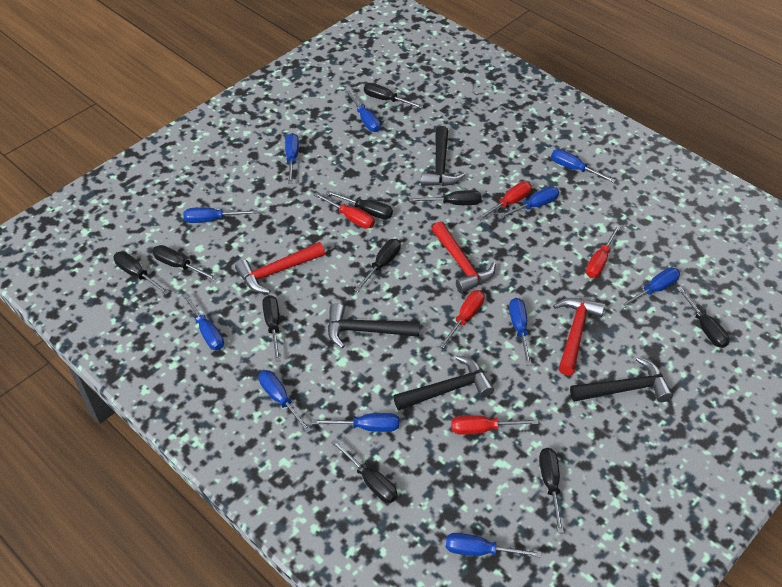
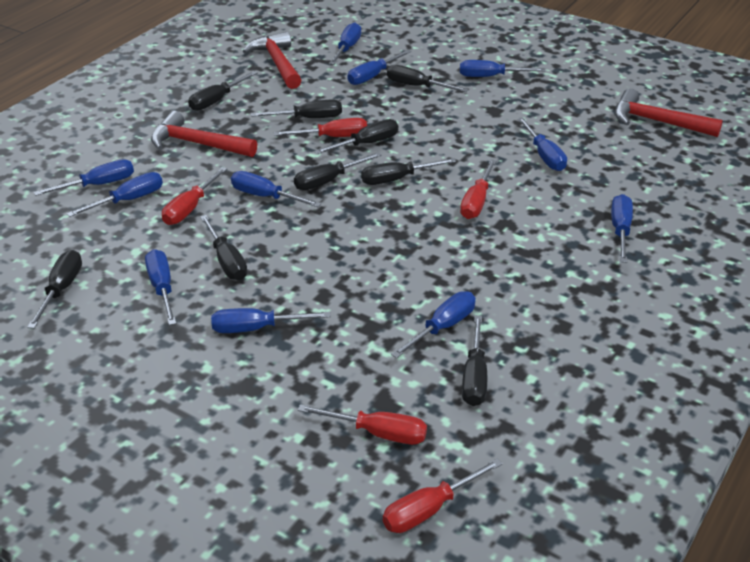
black hammer: 4 -> 0
black screwdriver: 10 -> 9

